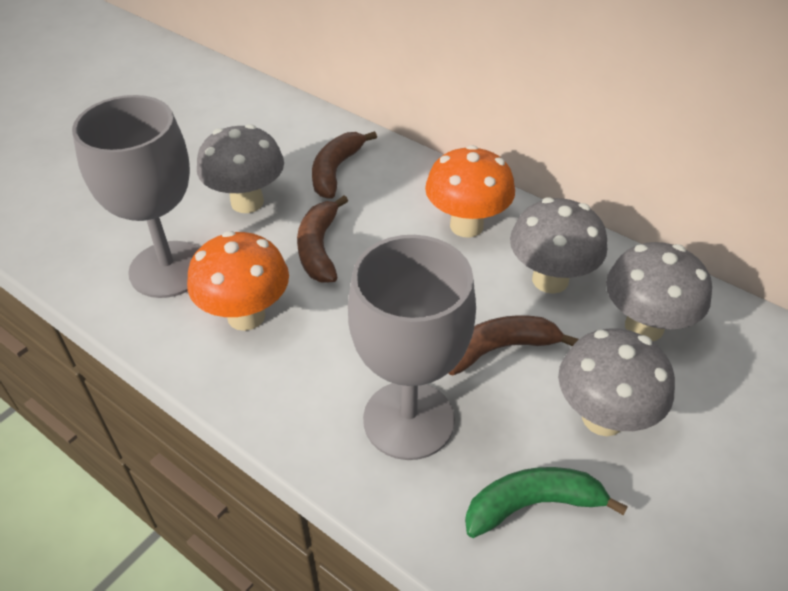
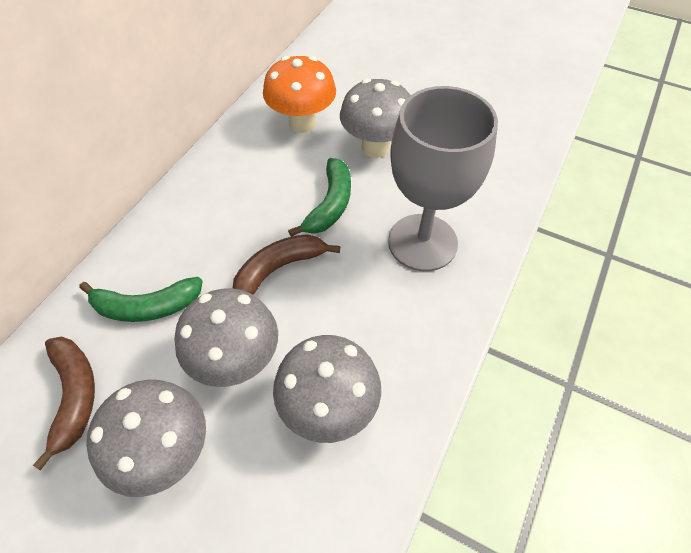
brown banana: 3 -> 2
green banana: 1 -> 2
grey goblet: 2 -> 1
orange mushroom: 2 -> 1

